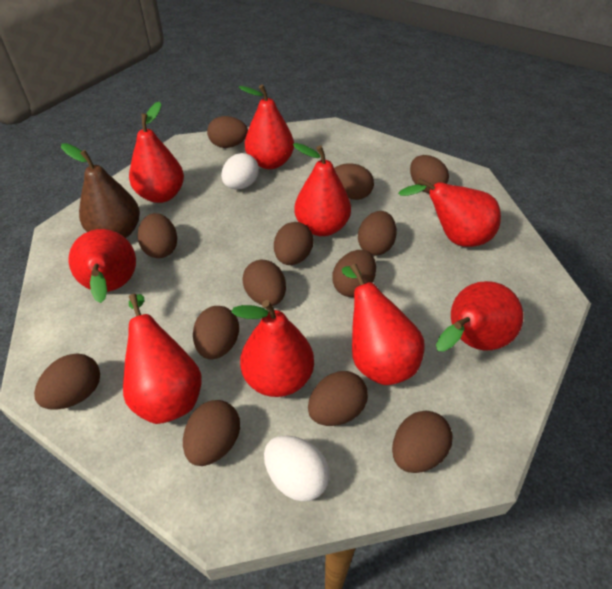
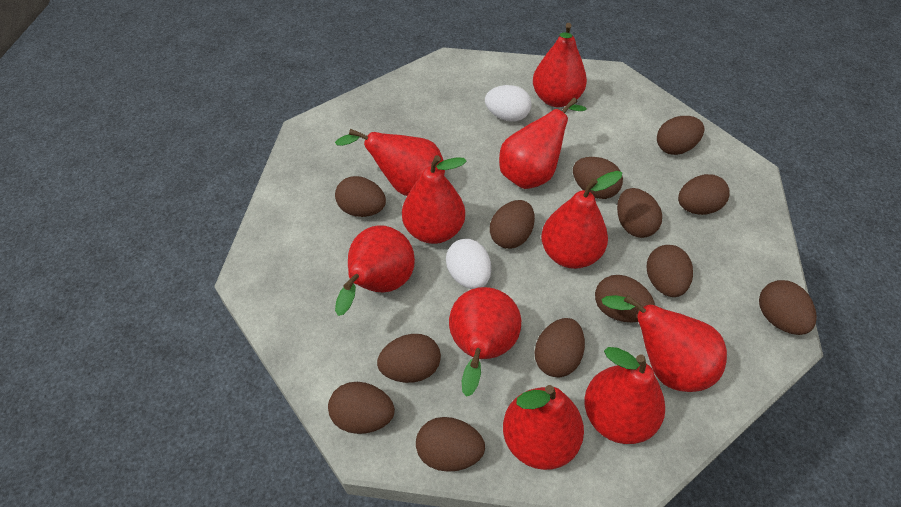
brown pear: 1 -> 0
red pear: 9 -> 10

